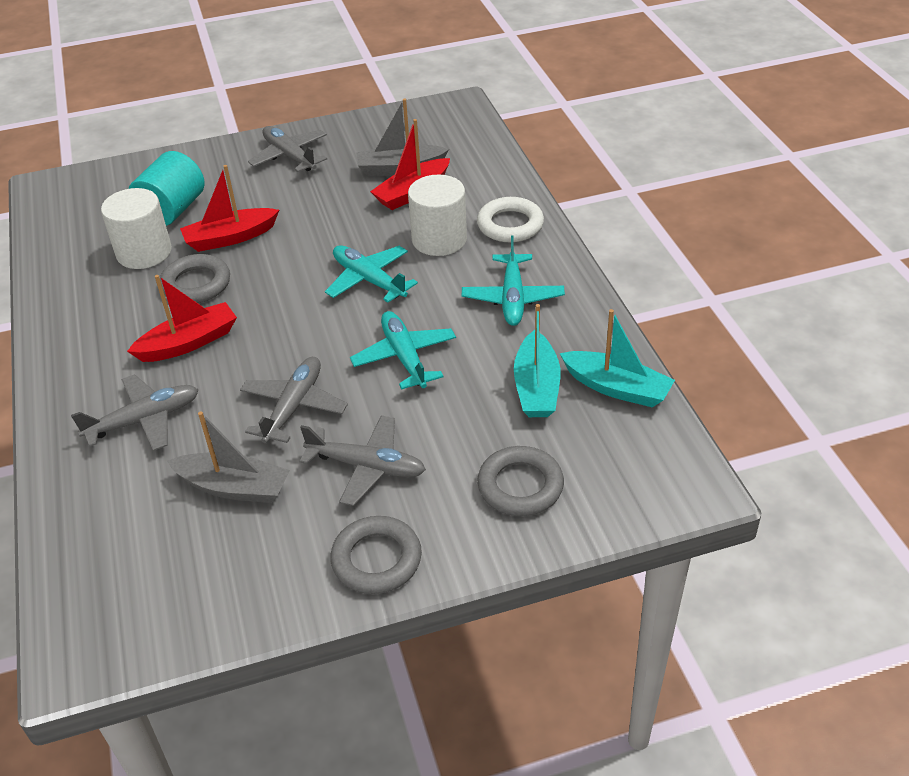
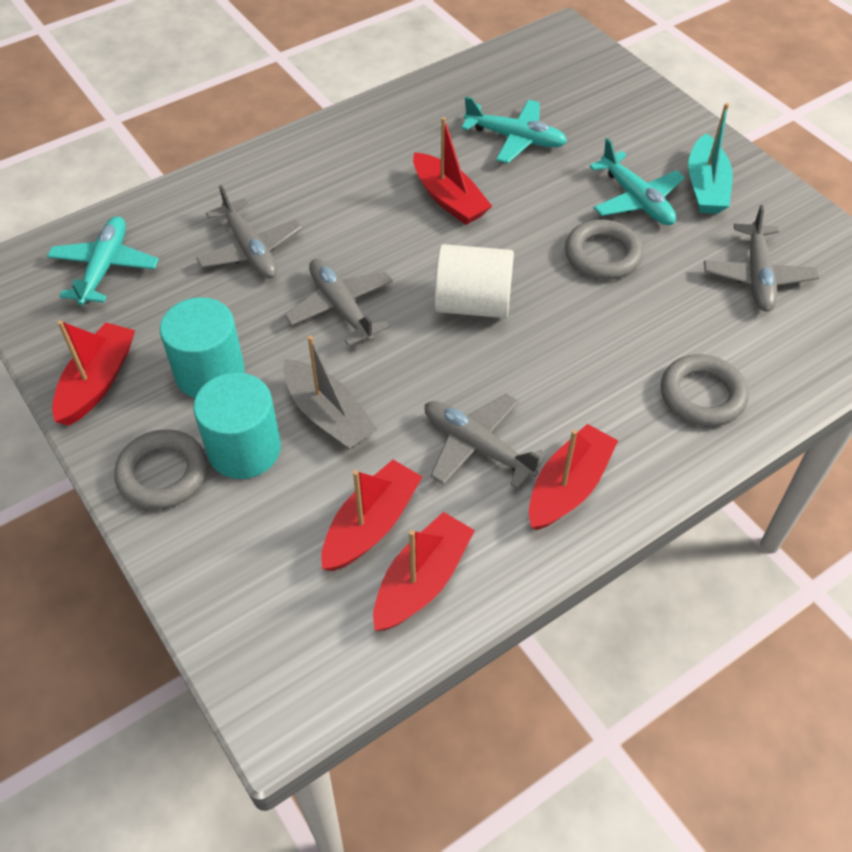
grey boat: 2 -> 1
red boat: 3 -> 5
turquoise boat: 2 -> 1
turquoise cylinder: 1 -> 2
white cylinder: 2 -> 1
white ring: 1 -> 0

